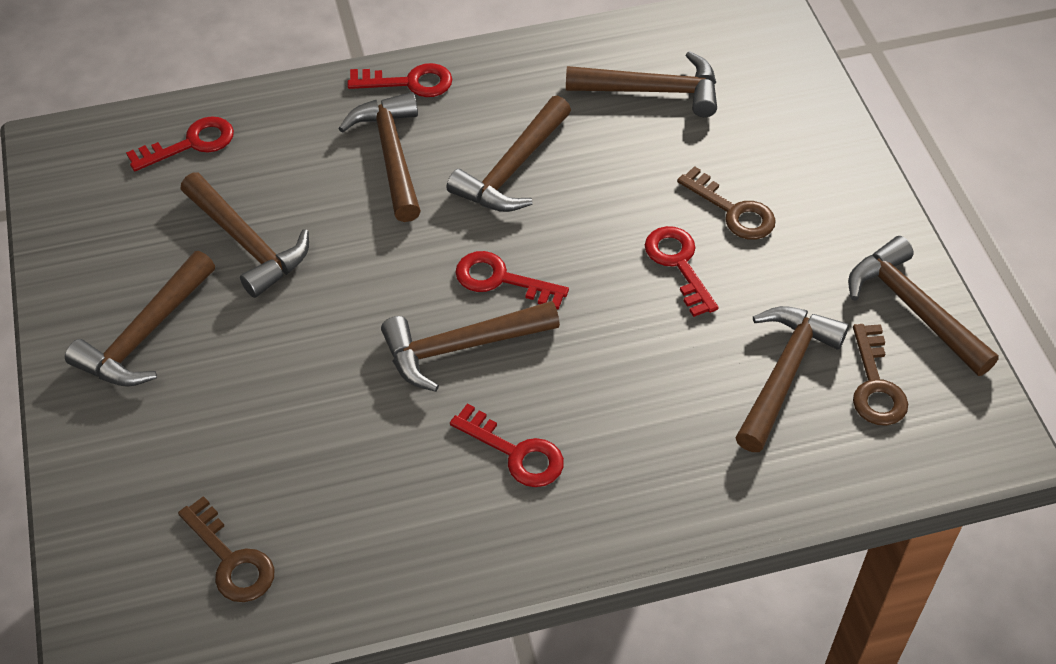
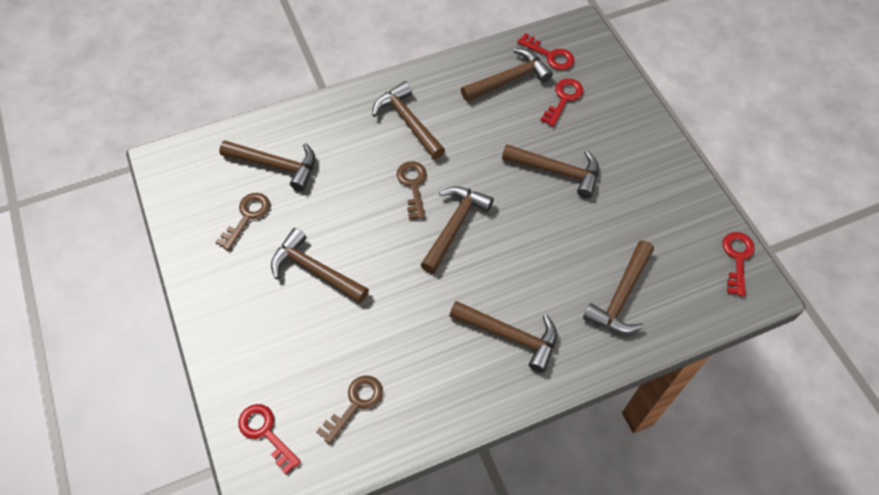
red key: 5 -> 4

